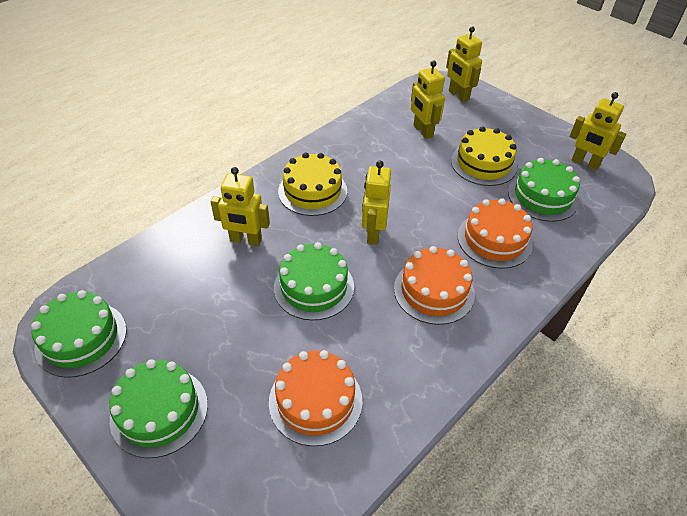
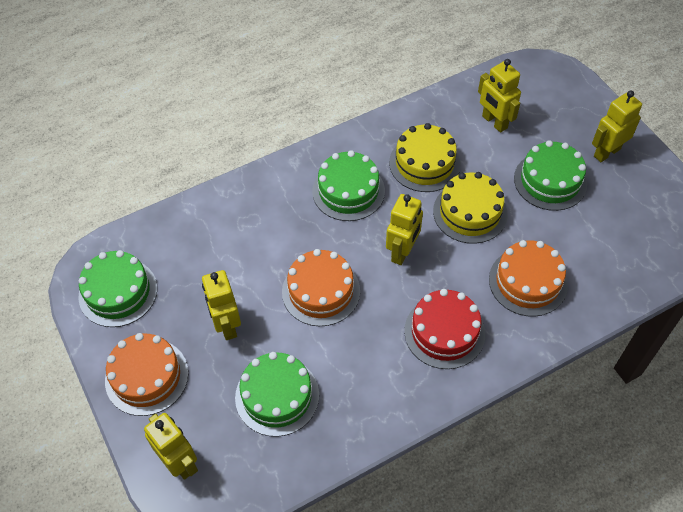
red cake: 0 -> 1

